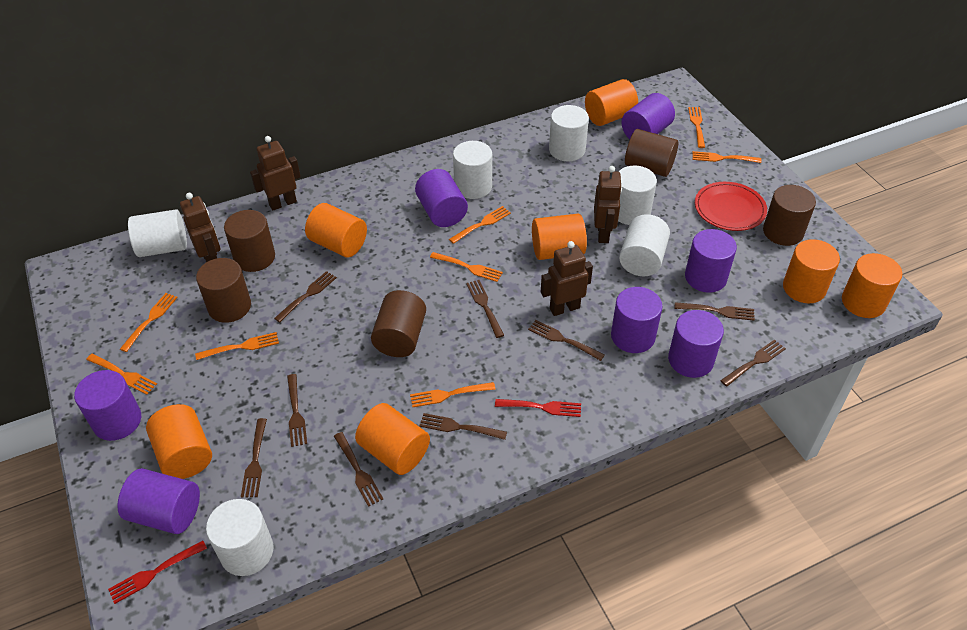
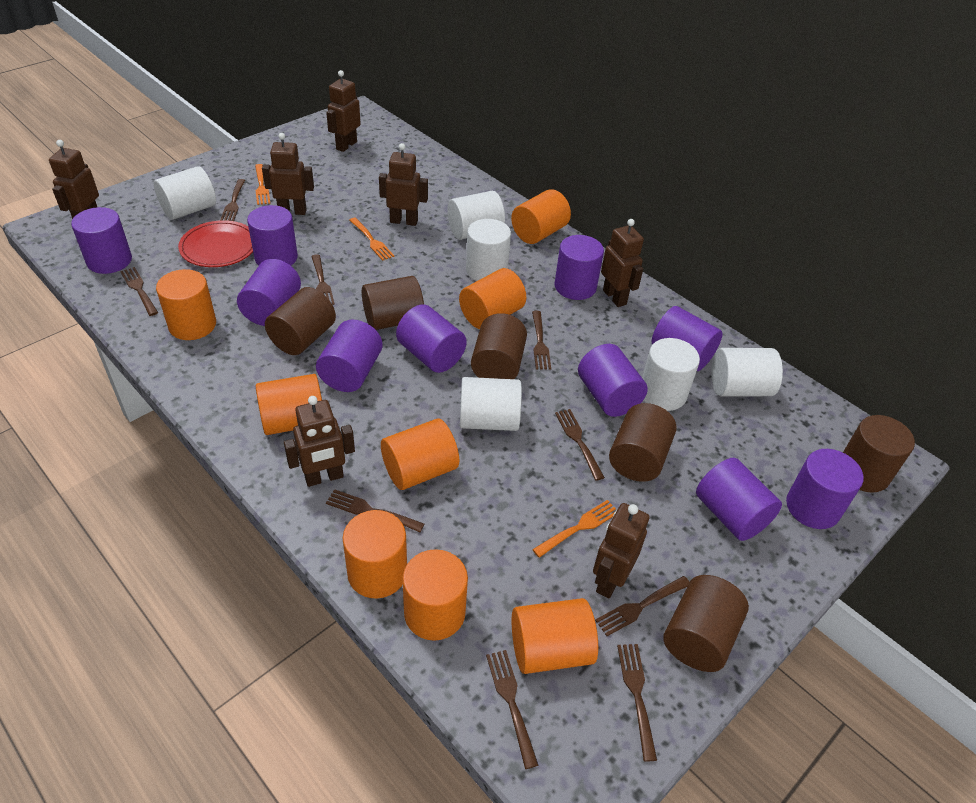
brown cylinder: 5 -> 6
brown robot: 4 -> 7
orange cylinder: 7 -> 8
orange fork: 8 -> 3
purple cylinder: 7 -> 10
red fork: 2 -> 0

